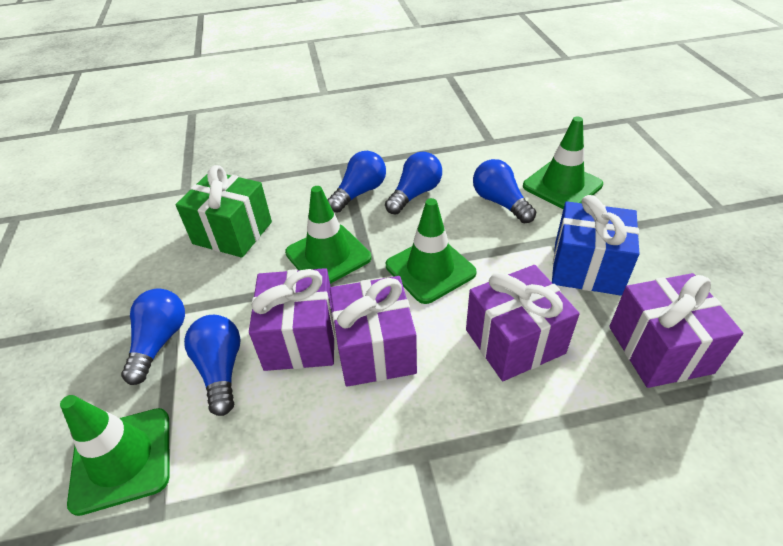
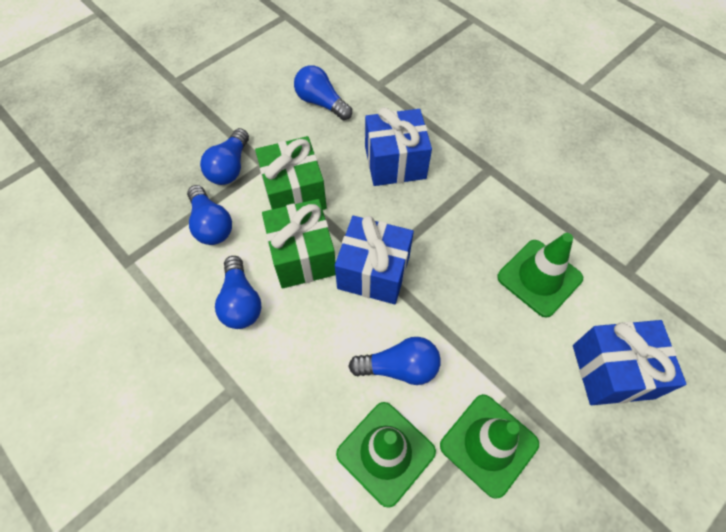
blue gift: 1 -> 3
green gift: 1 -> 2
green traffic cone: 4 -> 3
purple gift: 4 -> 0

